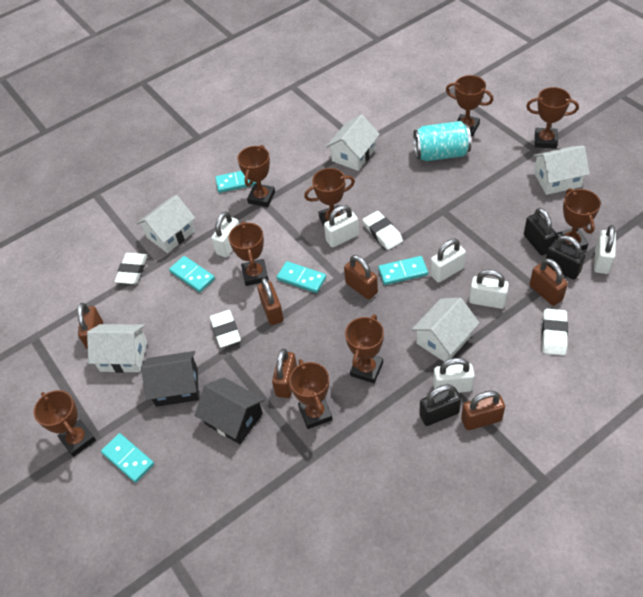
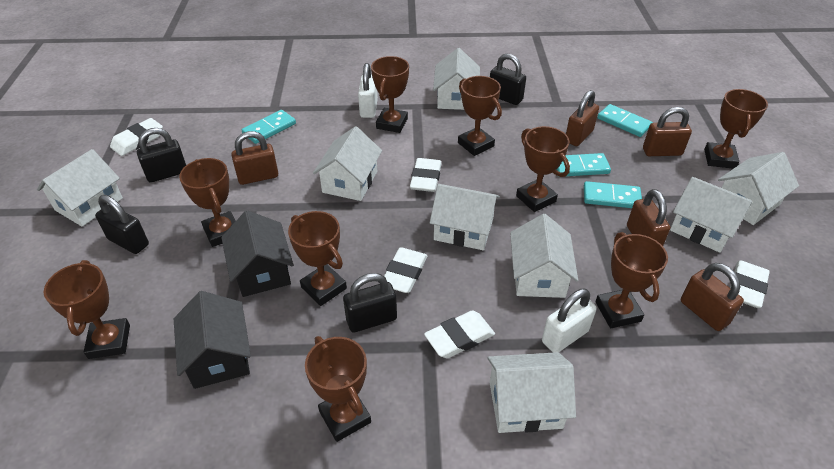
black padlock: 3 -> 4
brown padlock: 6 -> 5
turquoise can: 1 -> 0
turquoise domino: 5 -> 4
white eraser: 4 -> 5
white house: 5 -> 8
white padlock: 6 -> 2

